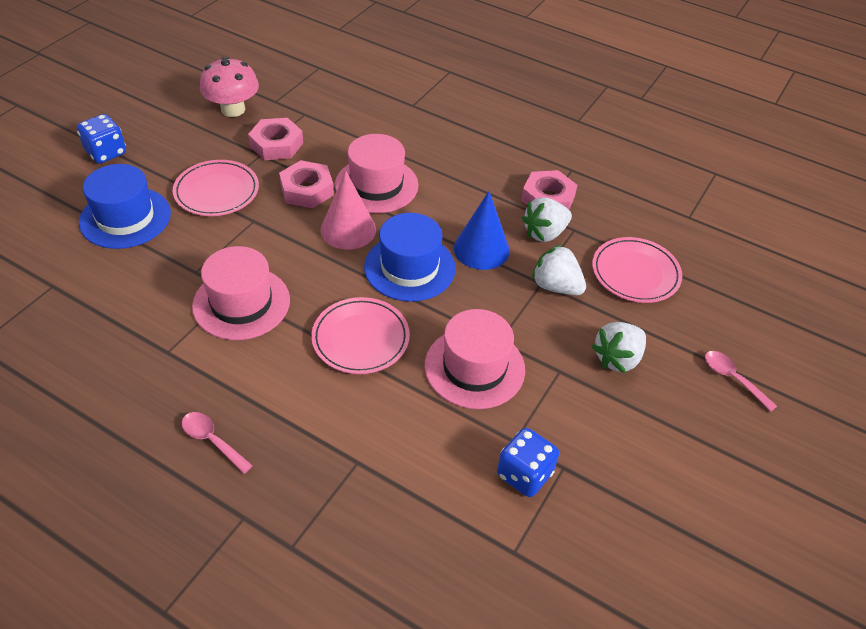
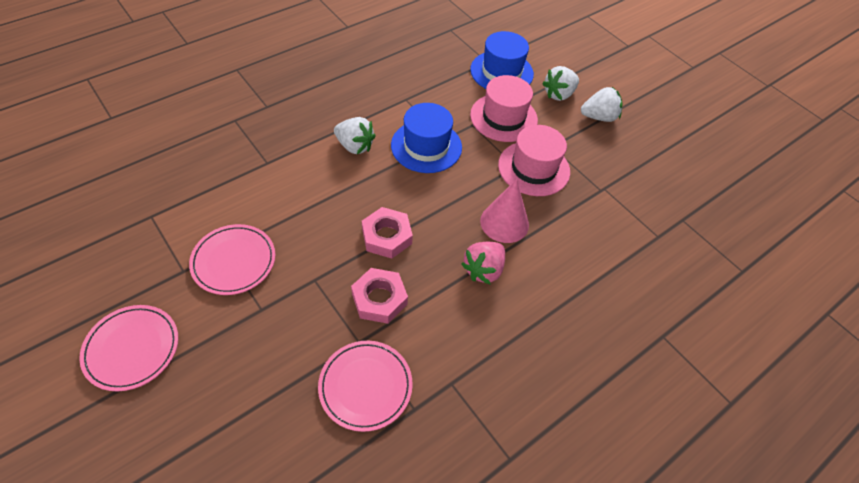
blue cone: 1 -> 0
blue dice: 2 -> 0
pink hat: 3 -> 2
pink mushroom: 1 -> 0
pink nut: 3 -> 2
pink spoon: 2 -> 0
pink strawberry: 0 -> 1

